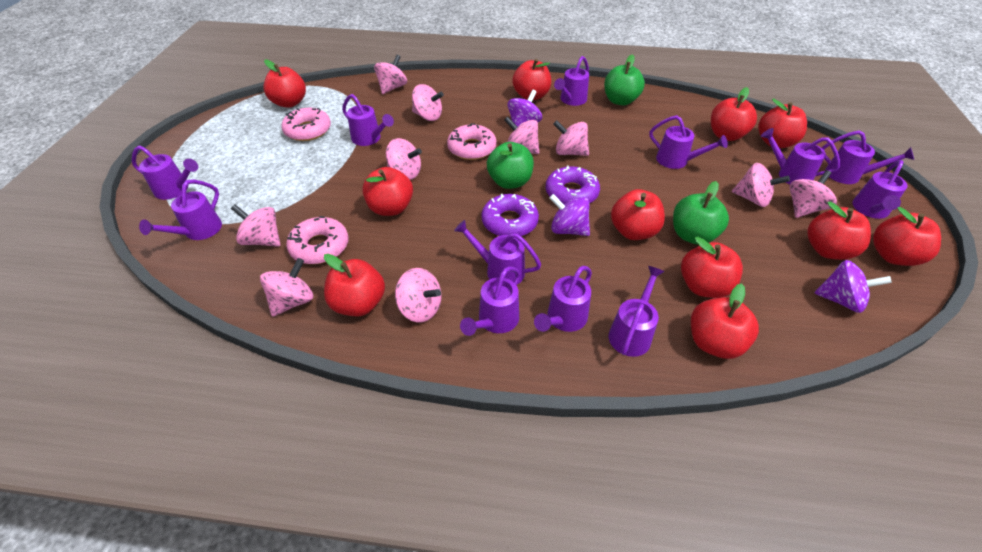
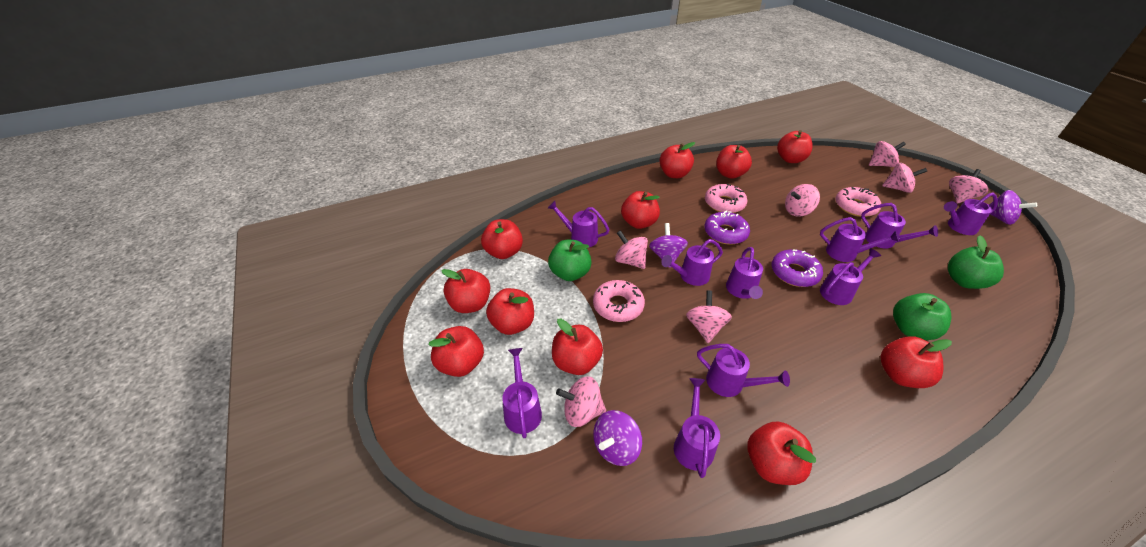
pink spinning top: 10 -> 7
purple watering can: 12 -> 10

